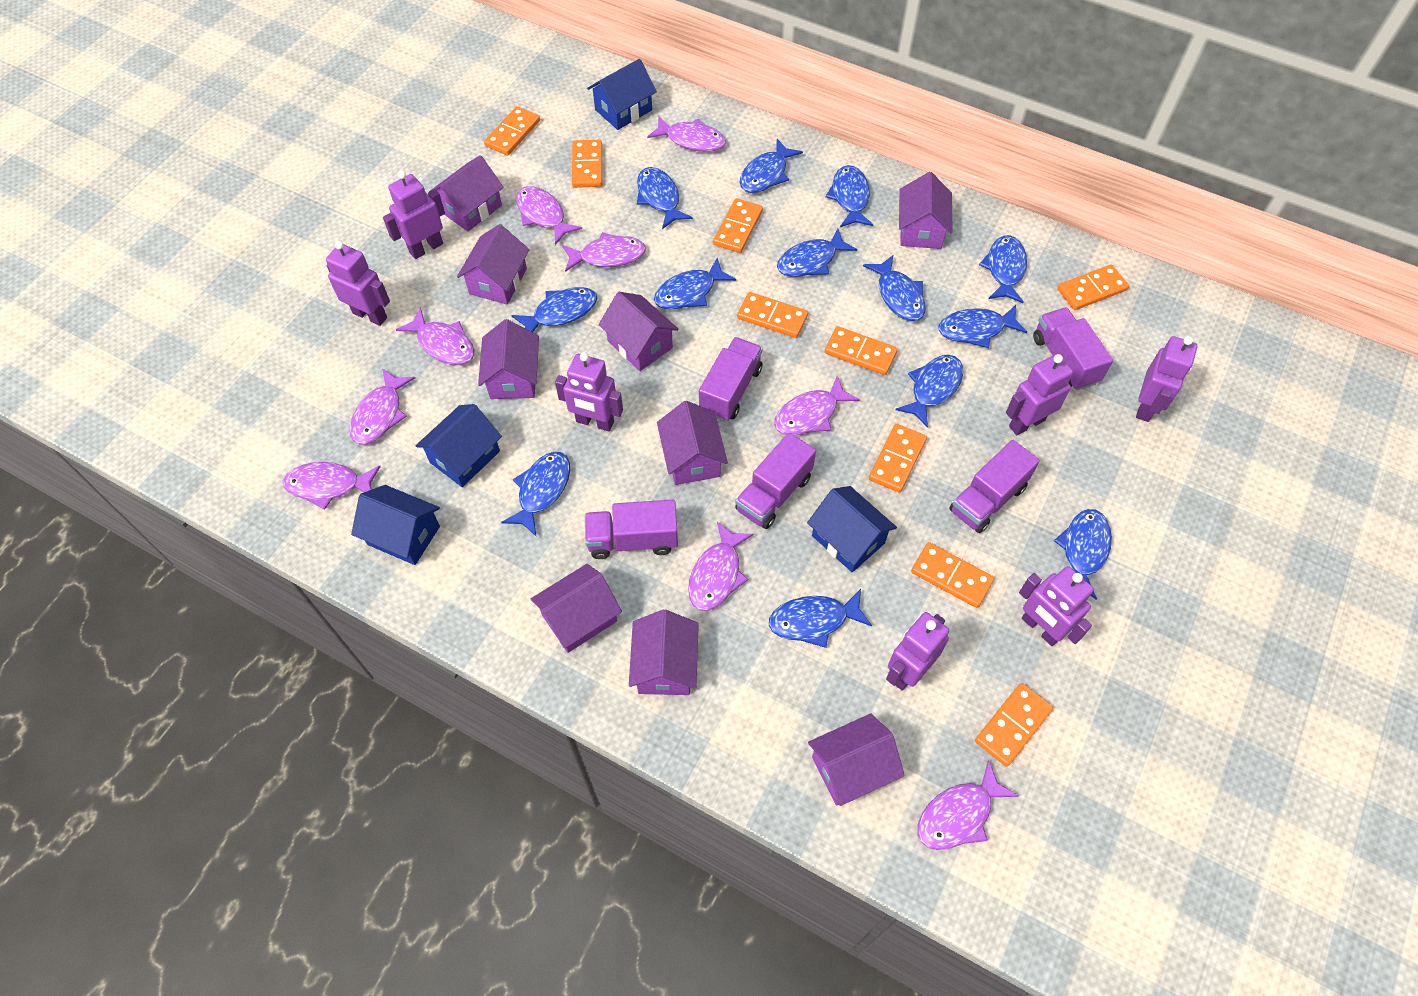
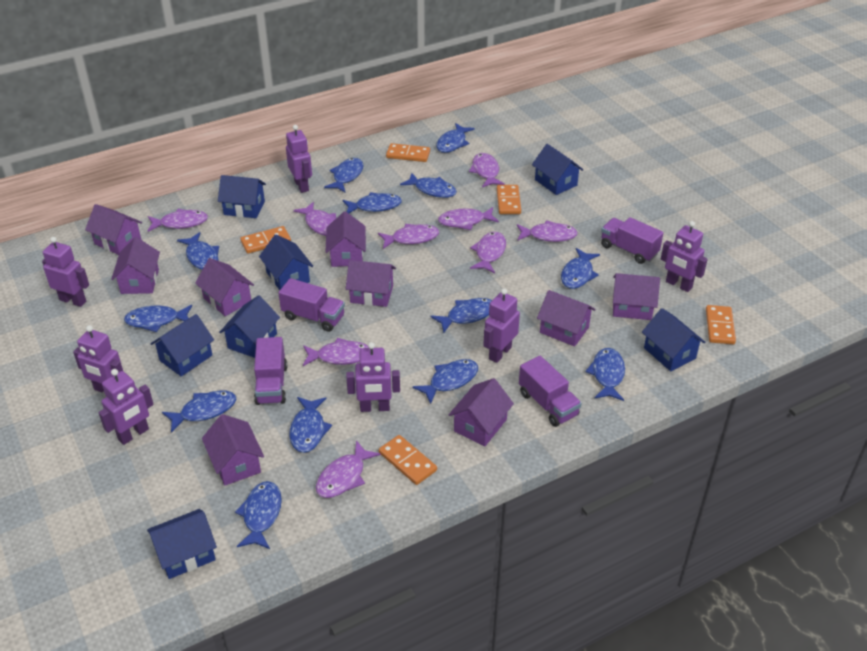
blue house: 4 -> 7
orange domino: 9 -> 5
purple truck: 5 -> 4

